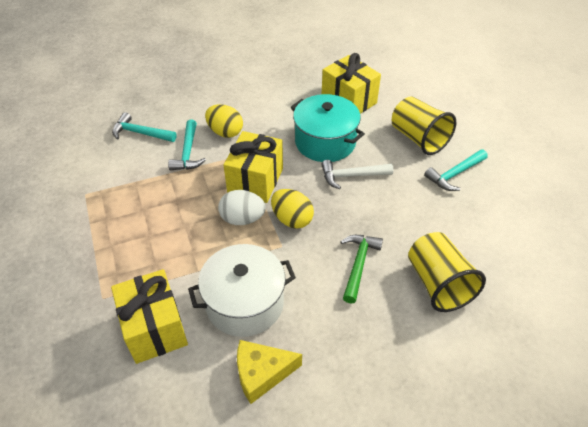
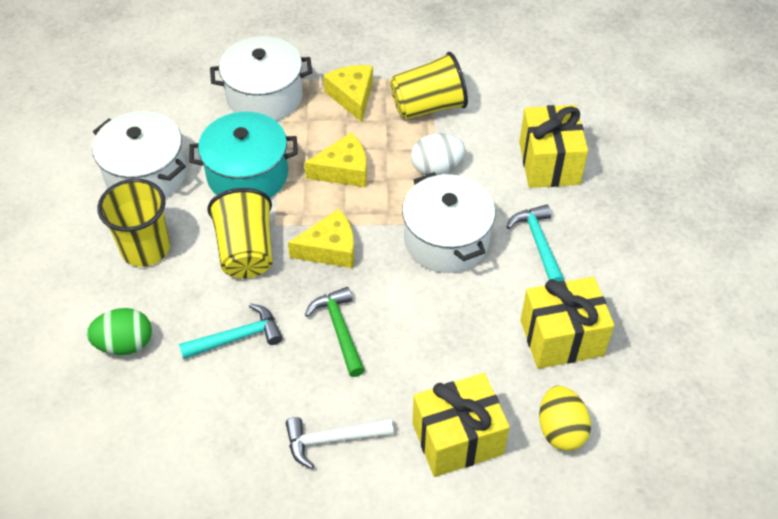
green egg: 0 -> 1
turquoise hammer: 3 -> 2
white pot: 1 -> 3
yellow cheese: 1 -> 3
yellow cup: 2 -> 3
yellow egg: 2 -> 1

